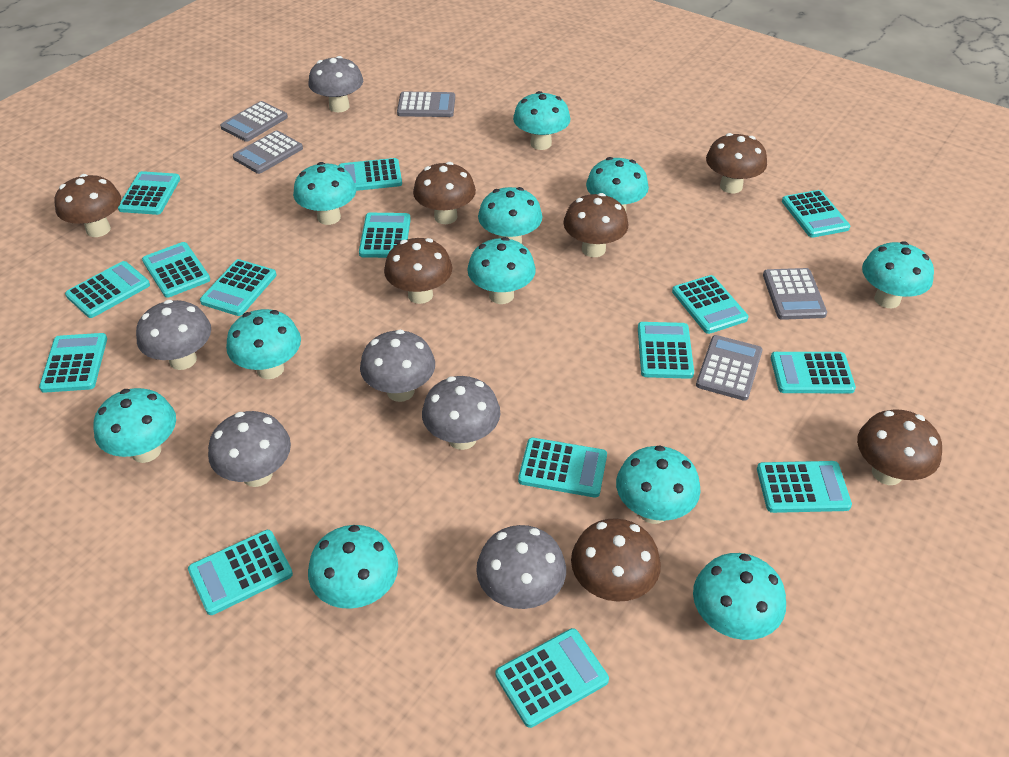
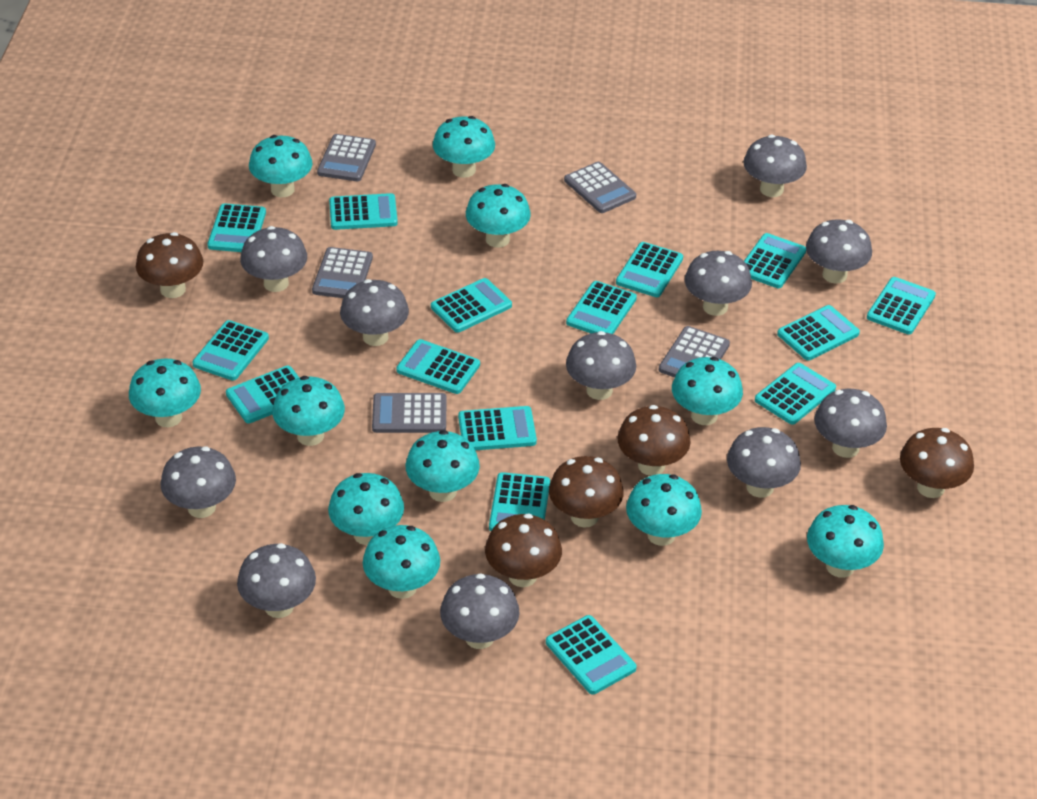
brown mushroom: 7 -> 5
grey mushroom: 6 -> 11

